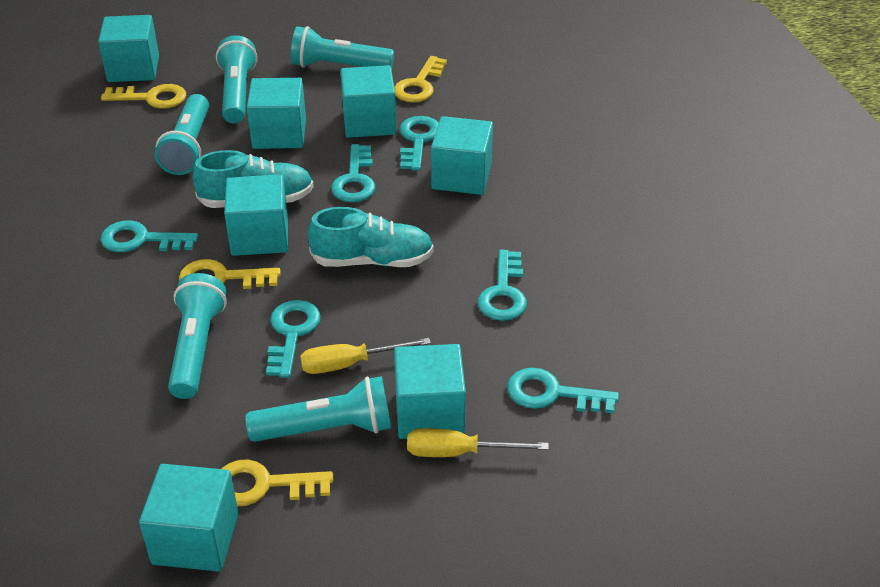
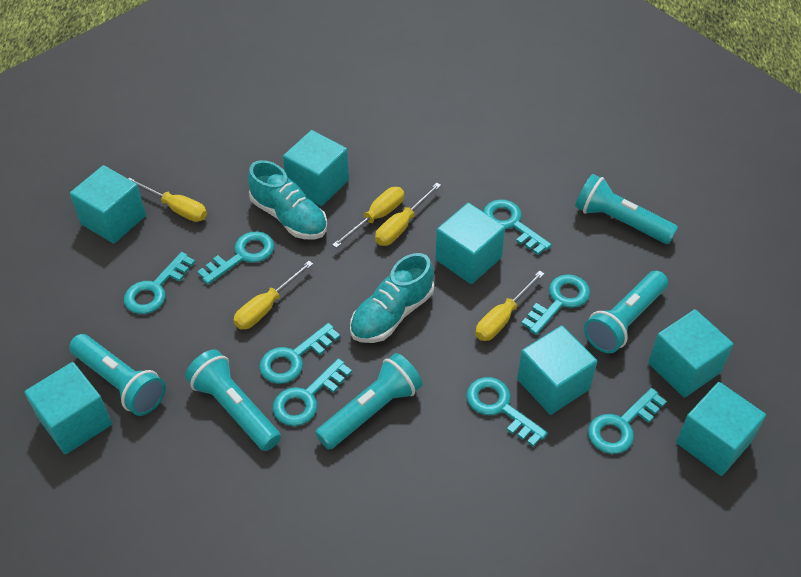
turquoise key: 6 -> 8
yellow key: 4 -> 0
yellow screwdriver: 2 -> 5

